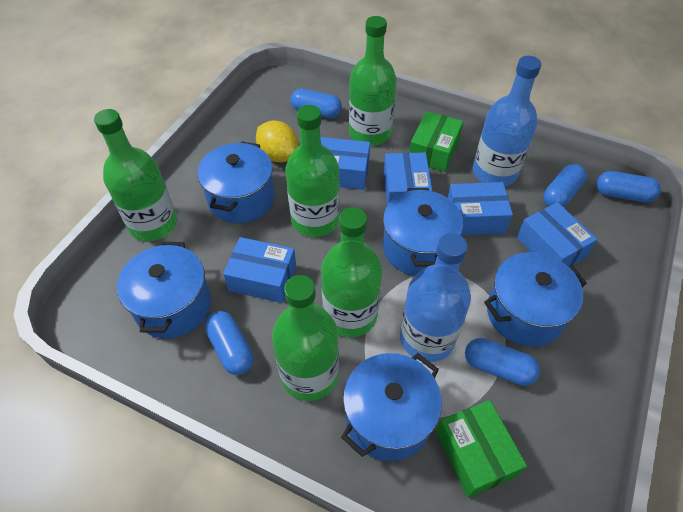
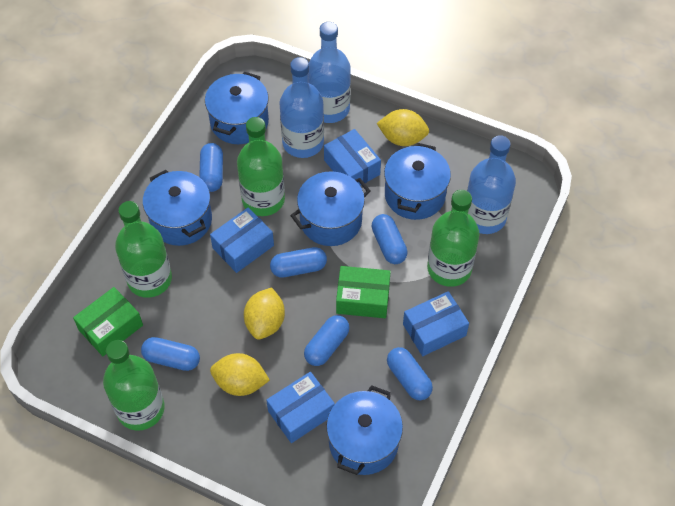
blue bottle: 2 -> 3
blue box: 5 -> 4
blue capsule: 5 -> 6
green bottle: 5 -> 4
yellow lemon: 1 -> 3

